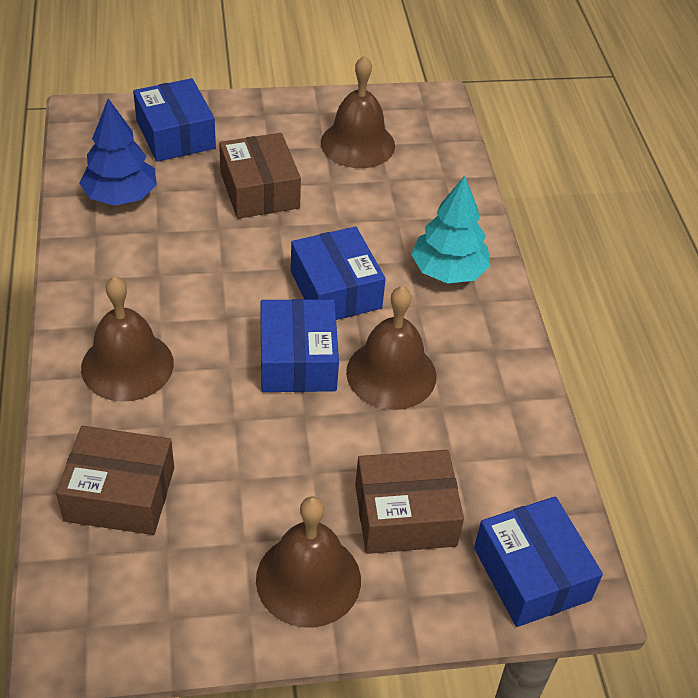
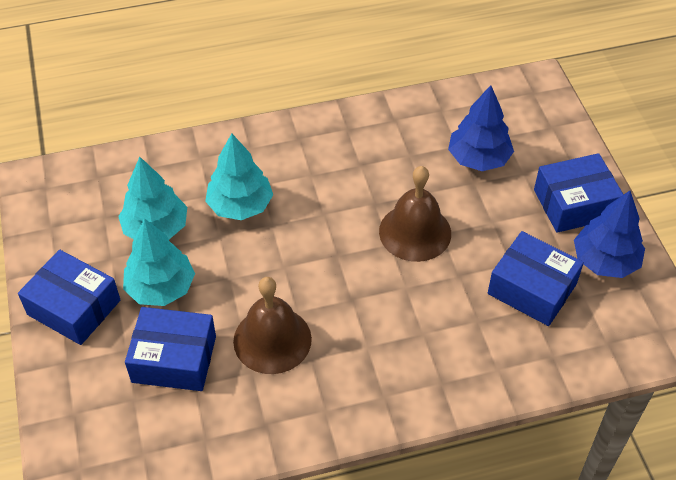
blue tree: 1 -> 2
brown bell: 4 -> 2
brown box: 3 -> 0
turquoise tree: 1 -> 3

